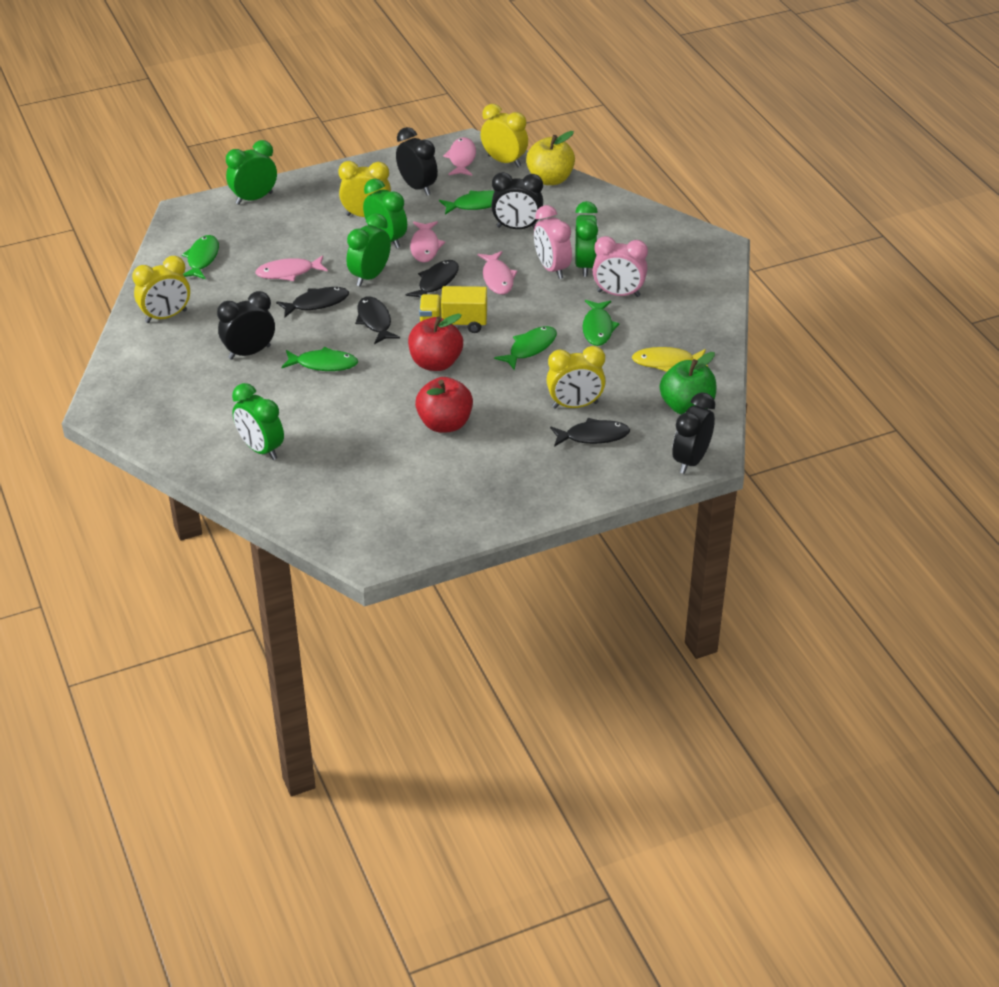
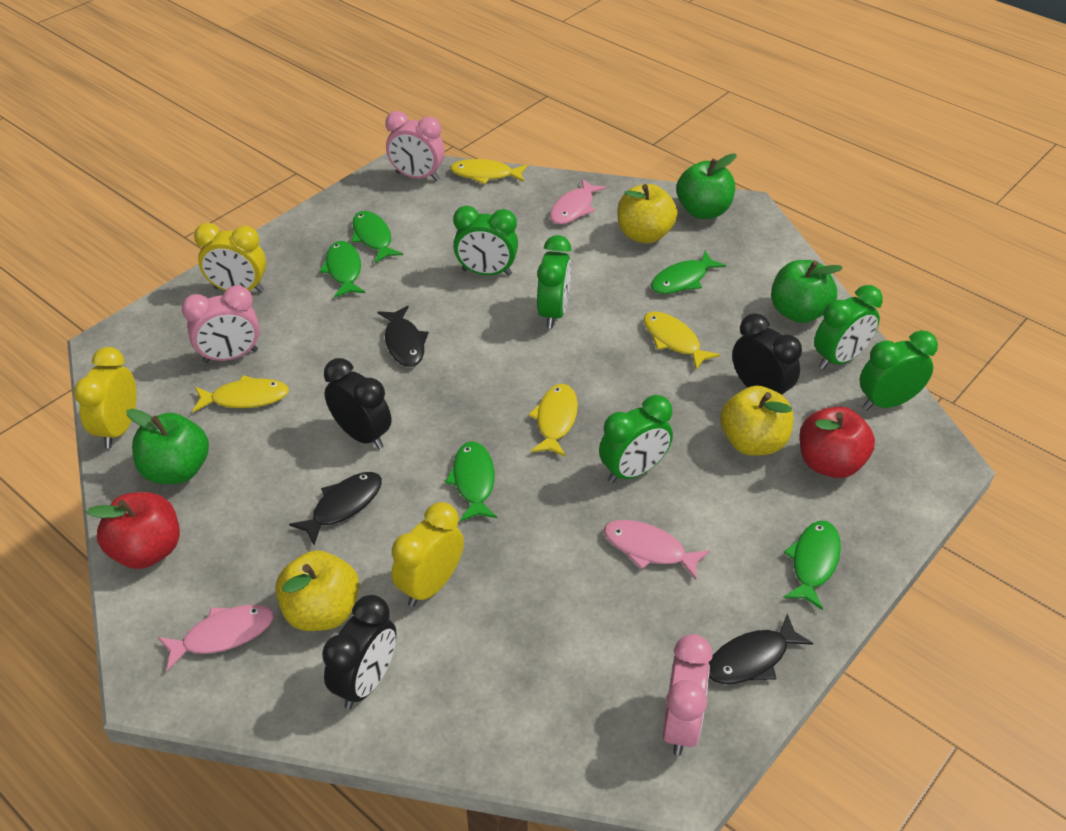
black clock: 4 -> 3
black fish: 4 -> 3
green apple: 1 -> 3
pink clock: 2 -> 3
pink fish: 4 -> 3
yellow apple: 1 -> 3
yellow clock: 4 -> 3
yellow fish: 1 -> 4
yellow truck: 1 -> 0

